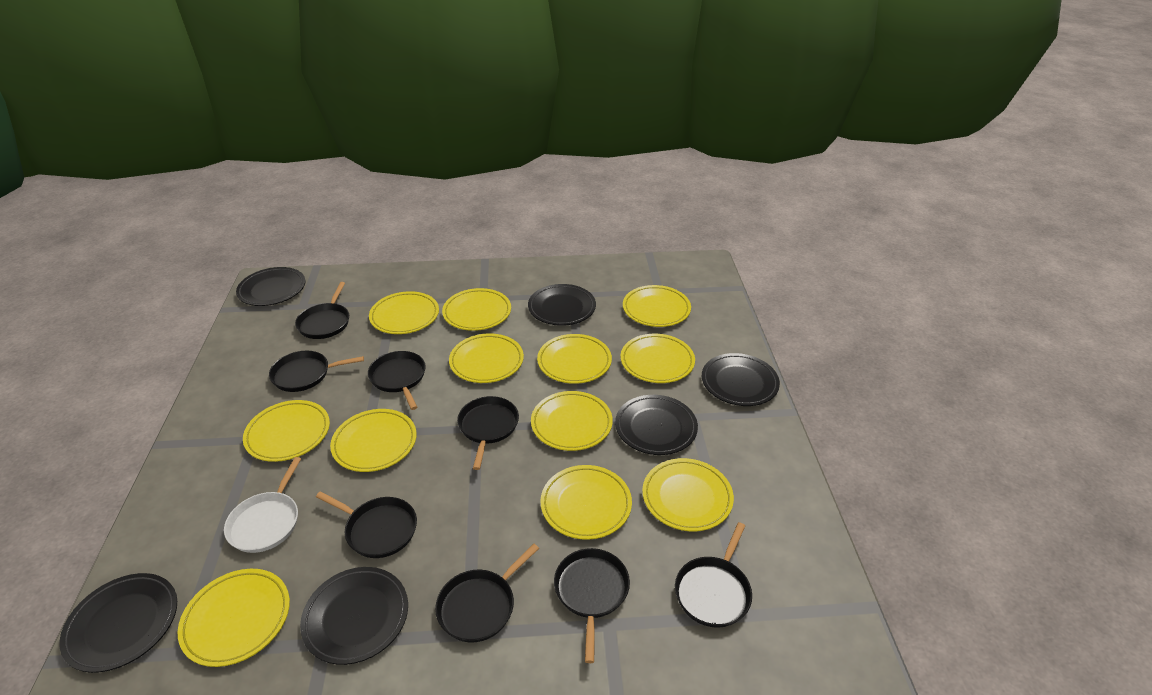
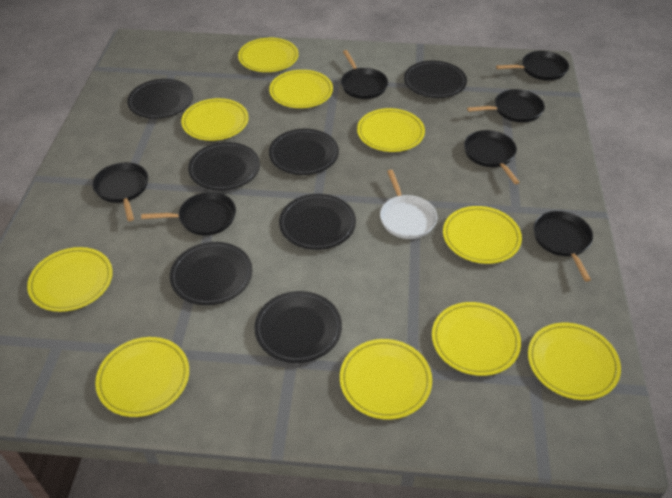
black pan: 8 -> 7
black plate: 6 -> 7
yellow plate: 12 -> 10

